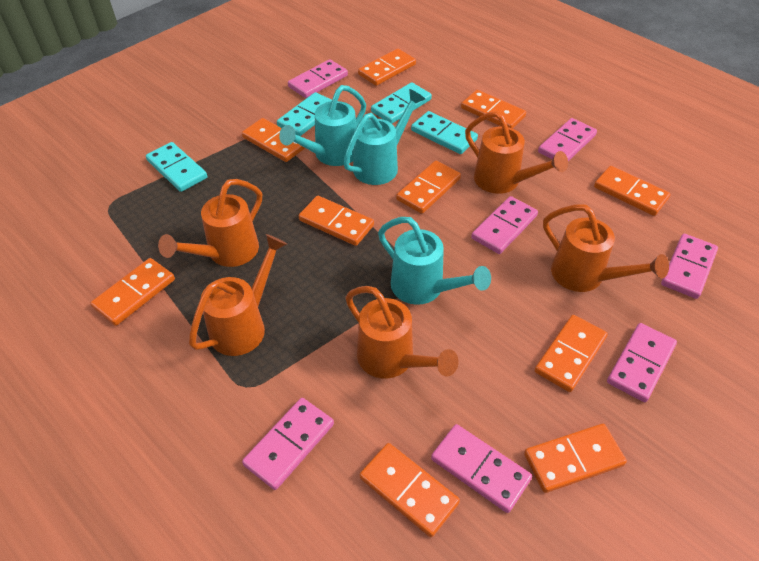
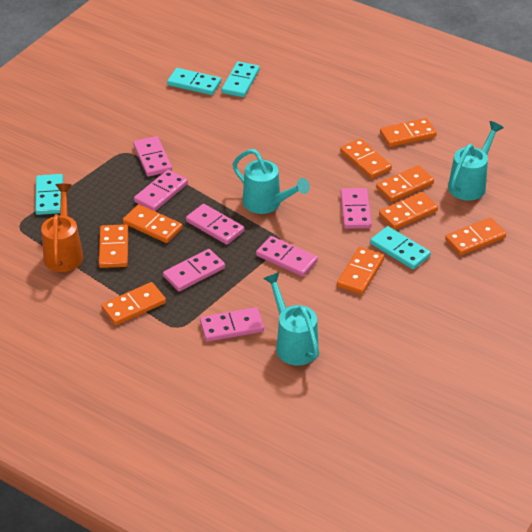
orange domino: 10 -> 9
orange watering can: 5 -> 1

